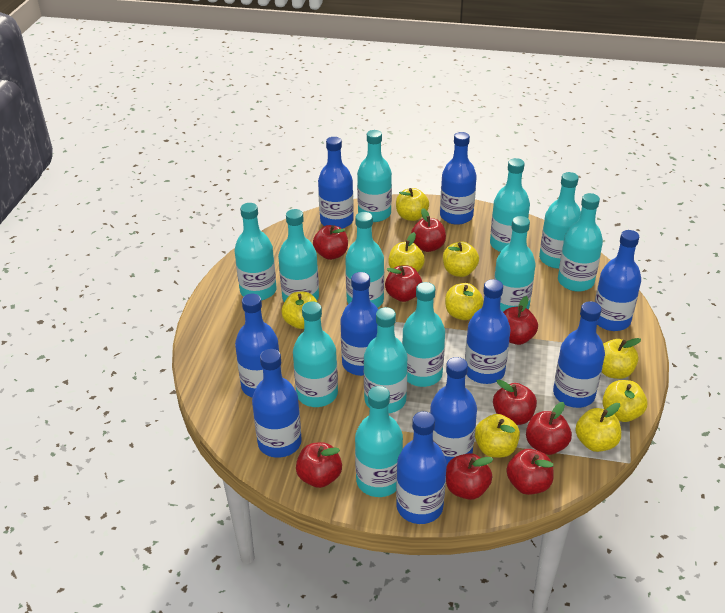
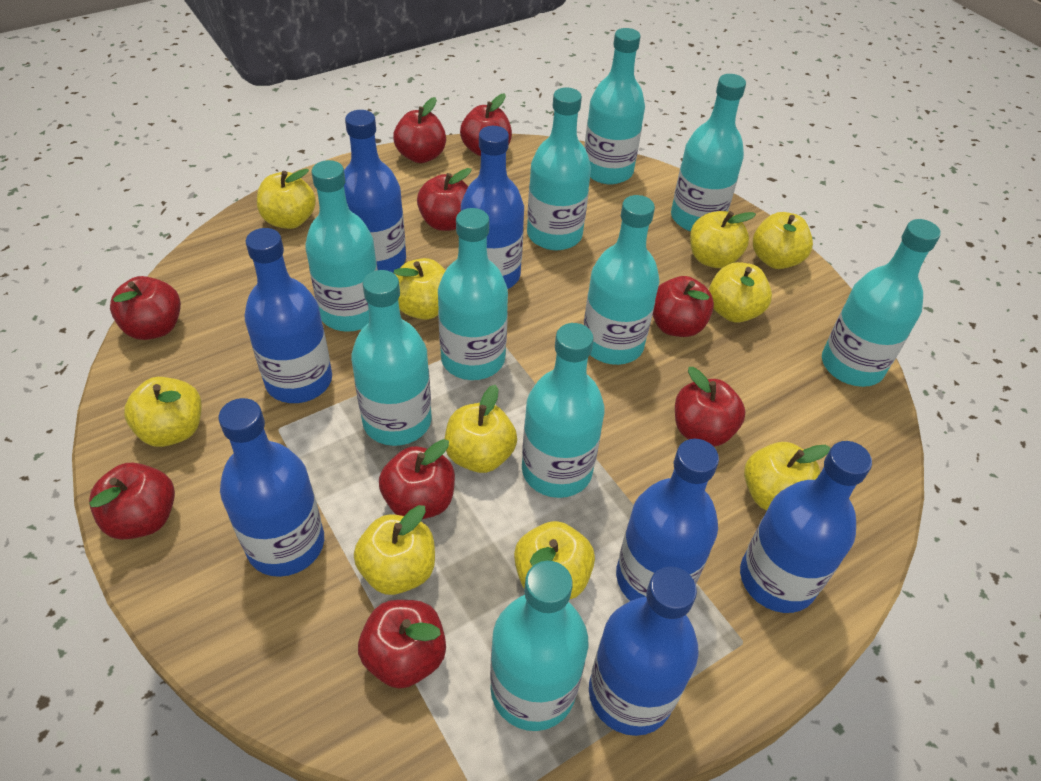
blue bottle: 10 -> 7
turquoise bottle: 12 -> 10
yellow apple: 9 -> 10

